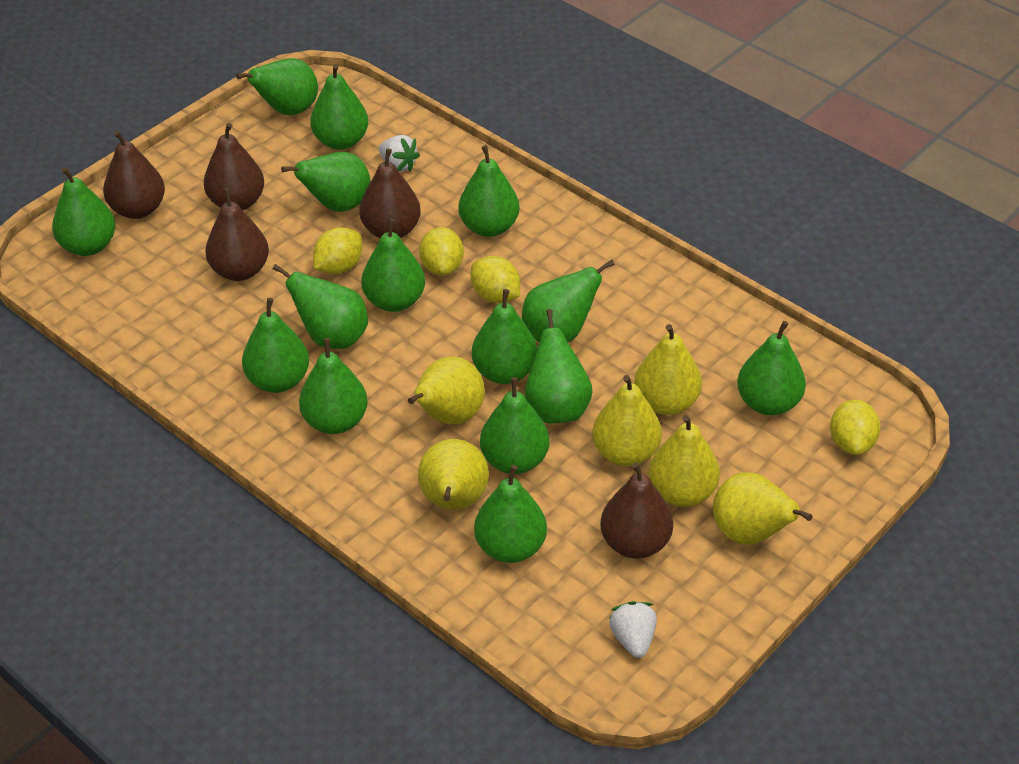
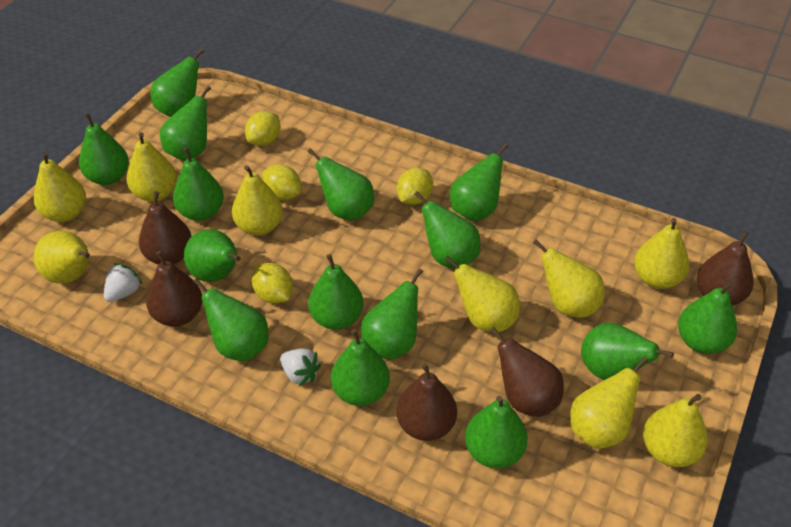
yellow pear: 6 -> 9

